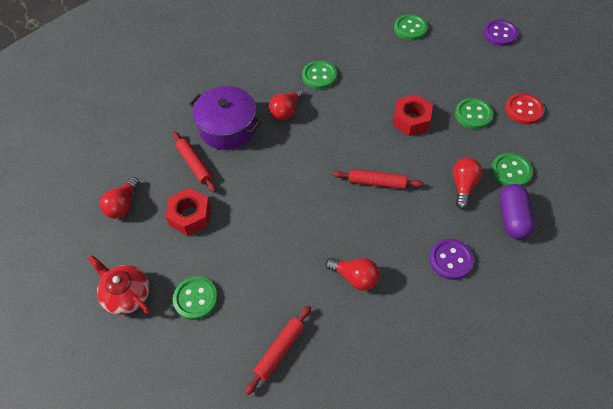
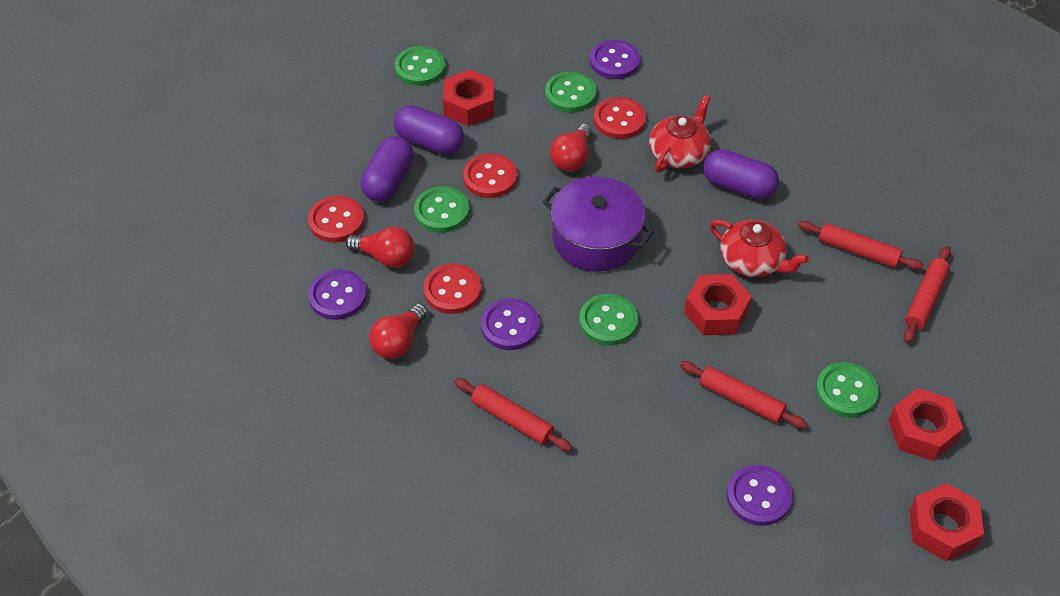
purple button: 2 -> 4
purple capsule: 1 -> 3
red button: 1 -> 4
red light bulb: 4 -> 3
red nut: 2 -> 4
red rolling pin: 3 -> 4
red teapot: 1 -> 2

